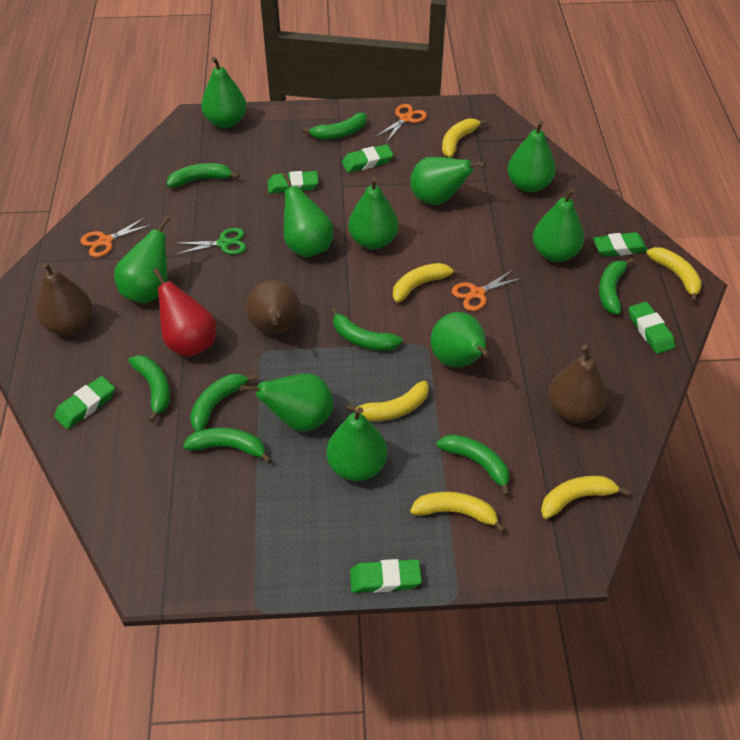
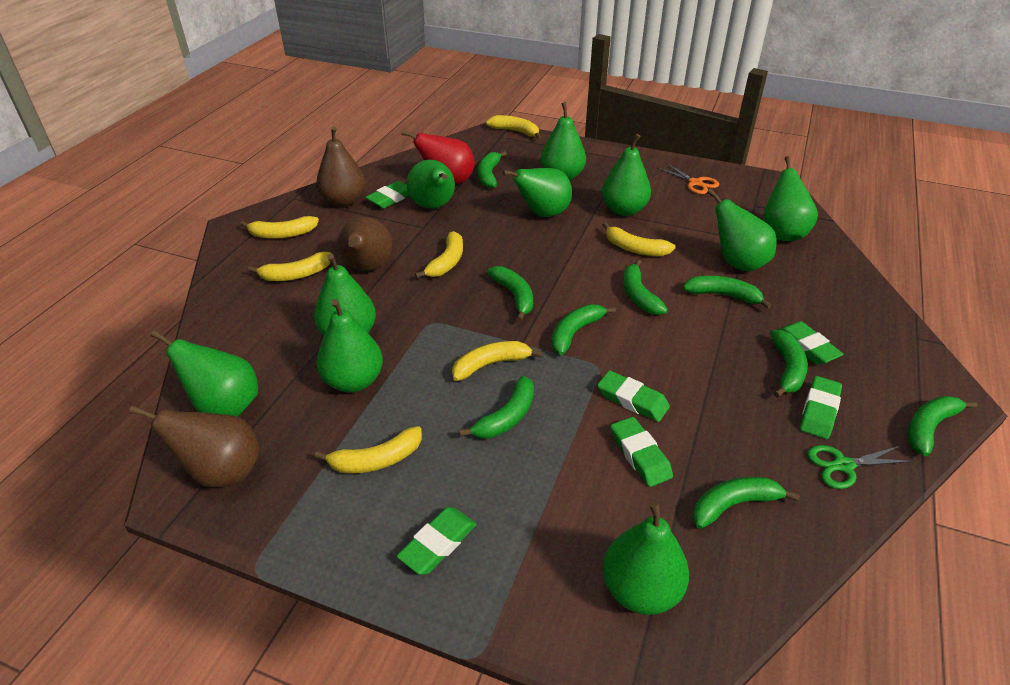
green banana: 8 -> 9
orange scissors: 3 -> 1
yellow banana: 6 -> 7

